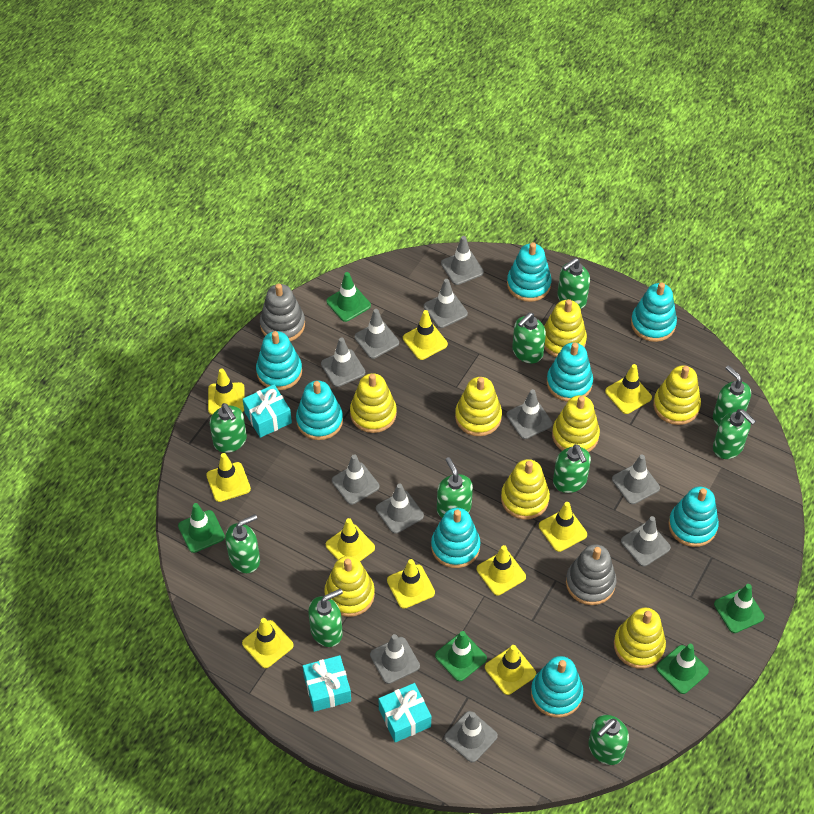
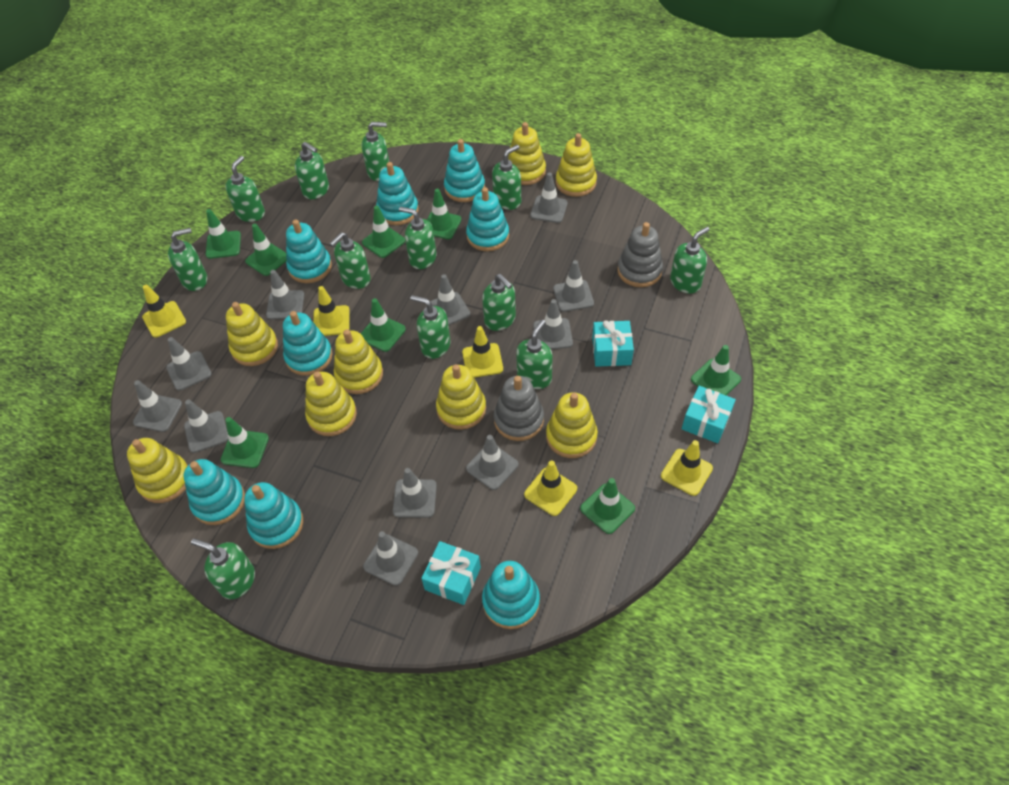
green soap dispenser: 10 -> 12
green traffic cone: 5 -> 8
yellow traffic cone: 10 -> 5

